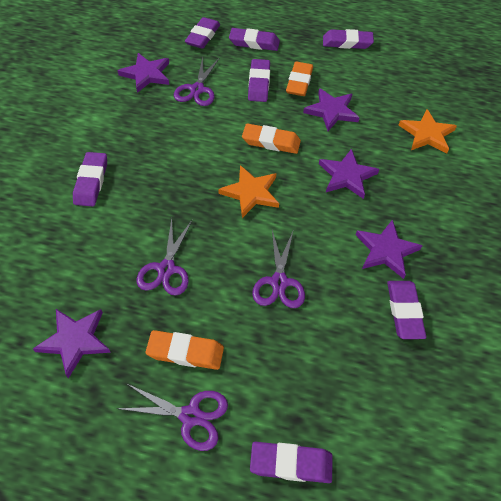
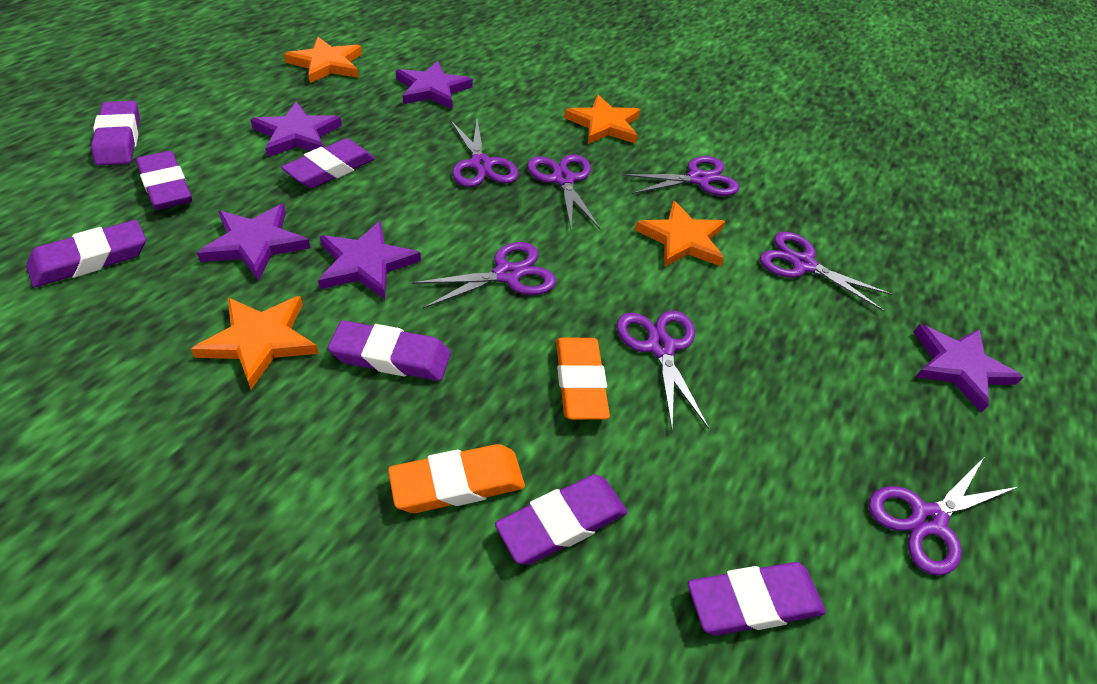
orange eraser: 3 -> 2
orange star: 2 -> 4
purple scissors: 4 -> 7

